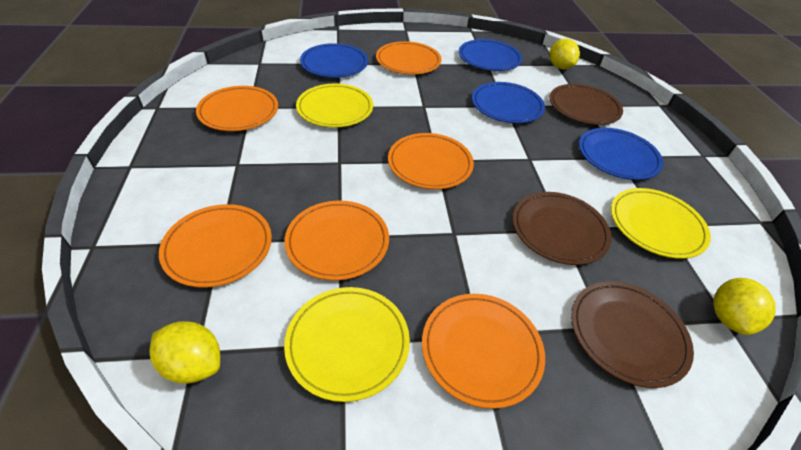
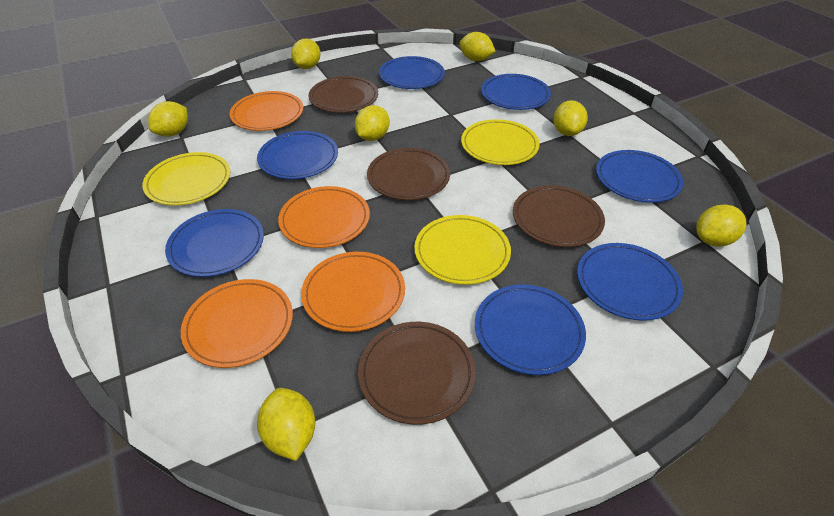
blue plate: 4 -> 7
brown plate: 3 -> 4
orange plate: 6 -> 4
yellow lemon: 3 -> 7

